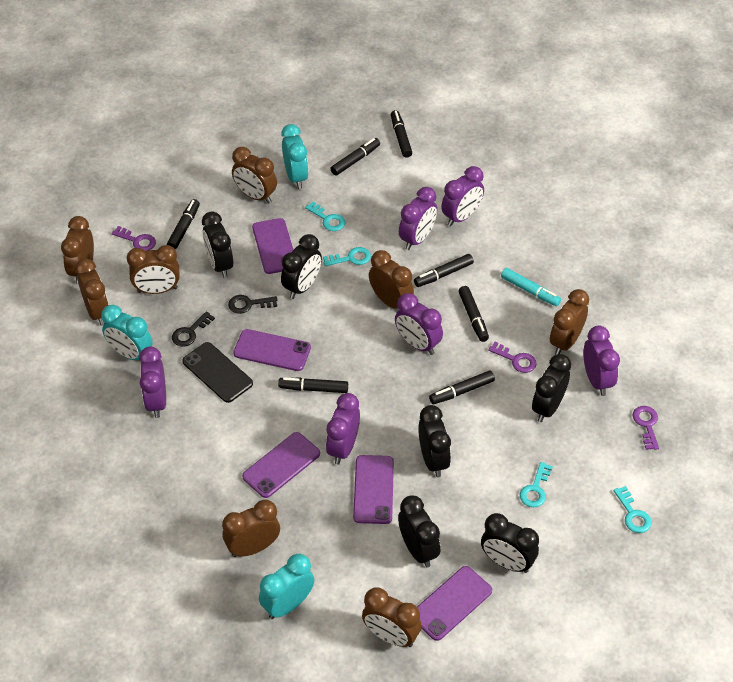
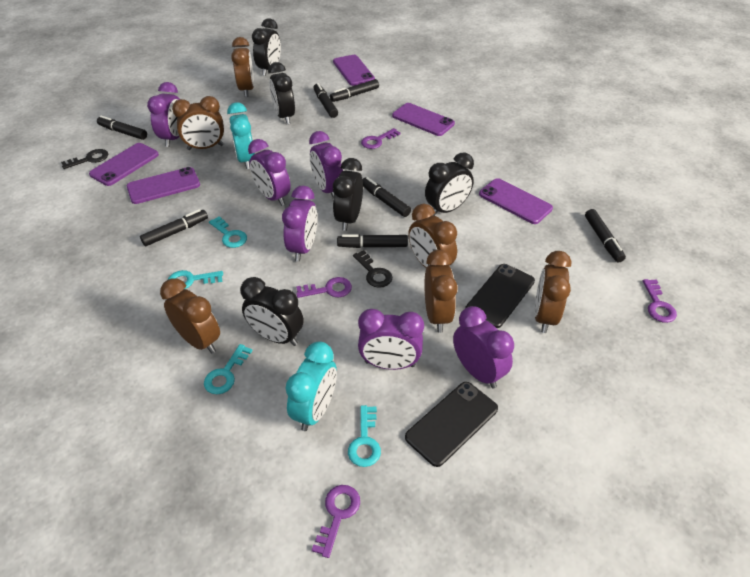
black clock: 6 -> 5
black phone: 1 -> 2
brown clock: 8 -> 6
purple key: 3 -> 4
turquoise clock: 3 -> 2
turquoise marker: 1 -> 0

